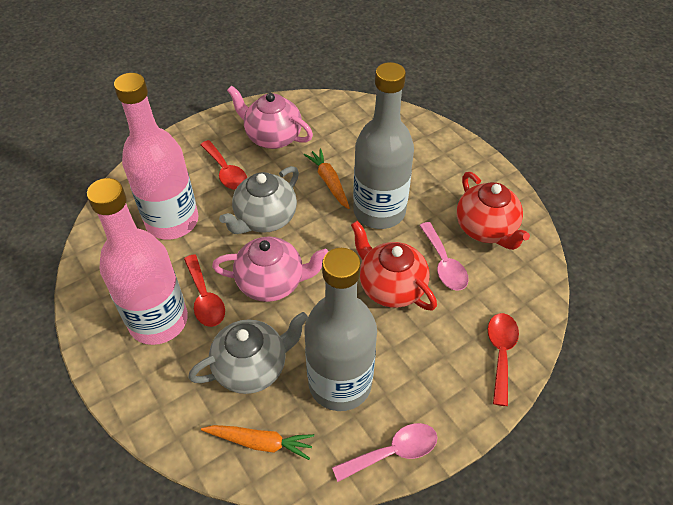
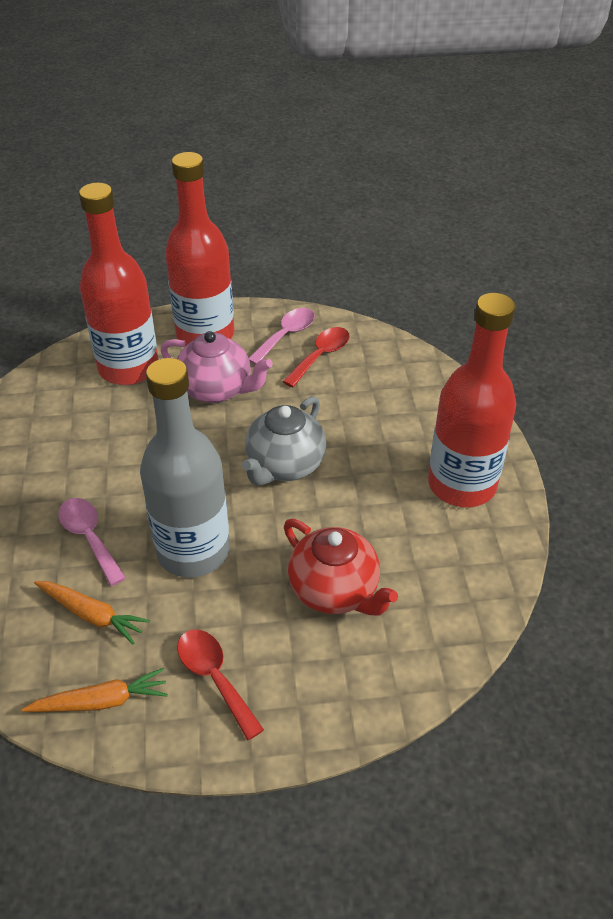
grey bottle: 2 -> 1
grey teapot: 2 -> 1
pink bottle: 2 -> 0
pink teapot: 2 -> 1
red bottle: 0 -> 3
red spoon: 3 -> 2
red teapot: 2 -> 1

